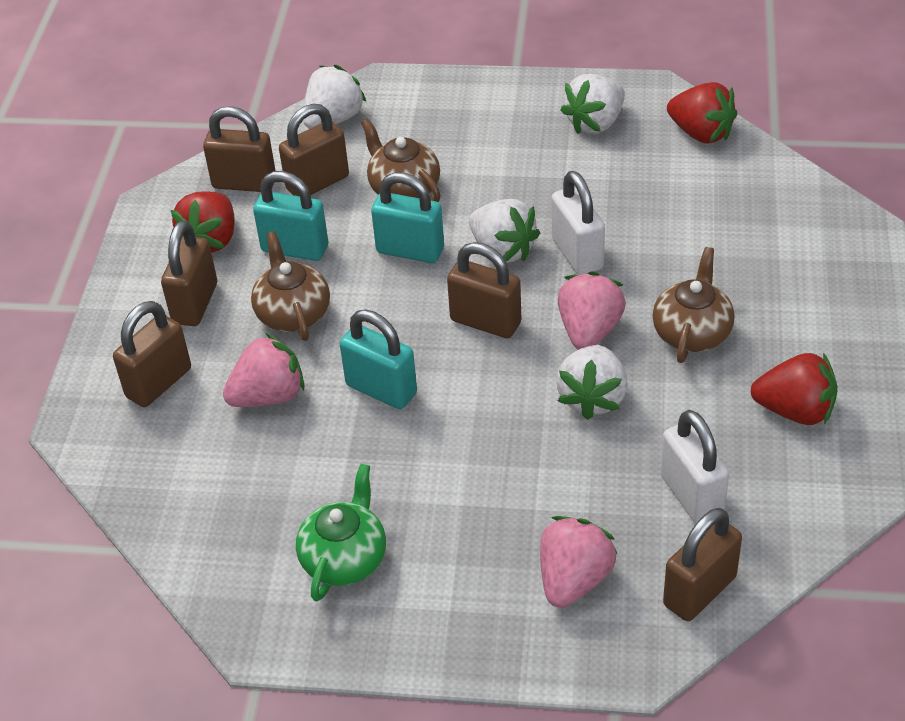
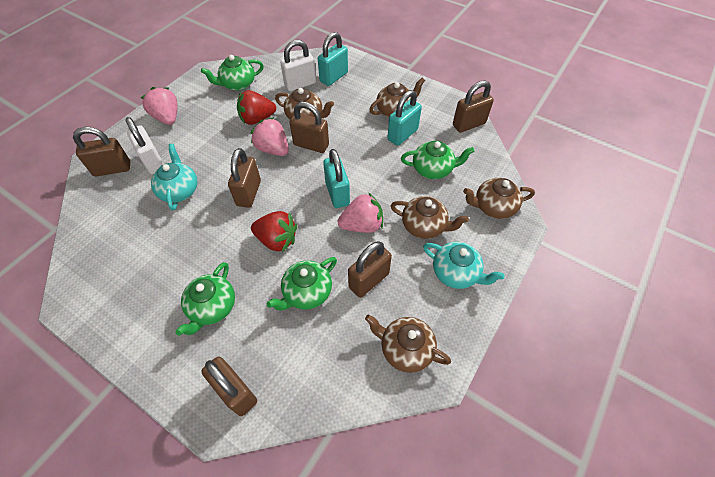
brown teapot: 3 -> 5
green teapot: 1 -> 4
red strawberry: 3 -> 2
turquoise teapot: 0 -> 2
white strawberry: 4 -> 0

